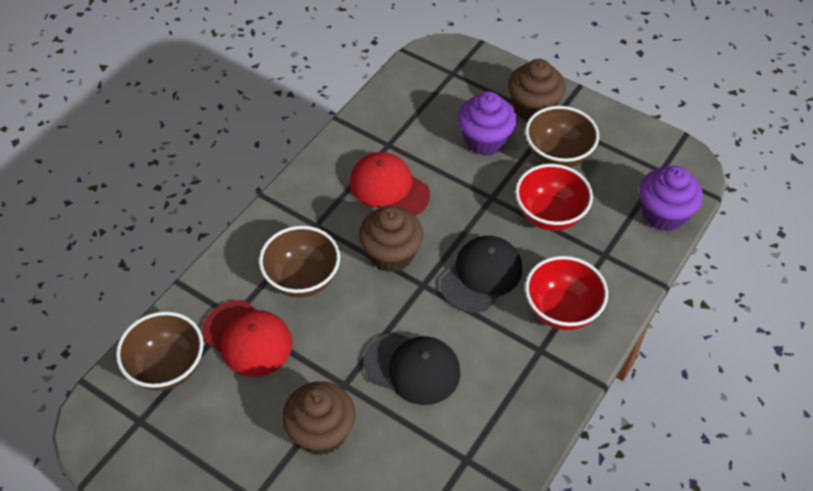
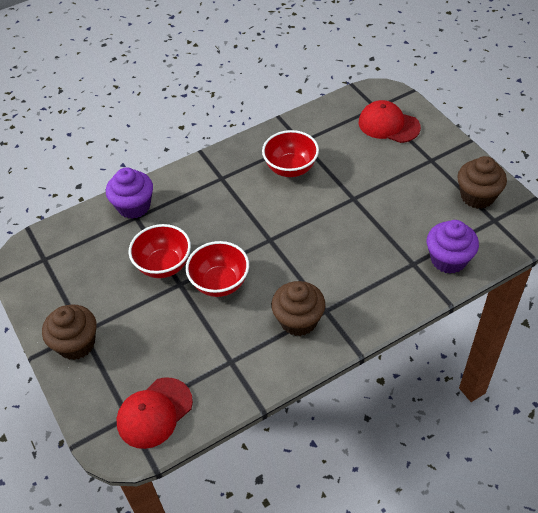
black cap: 2 -> 0
brown bowl: 3 -> 0
red bowl: 2 -> 3

